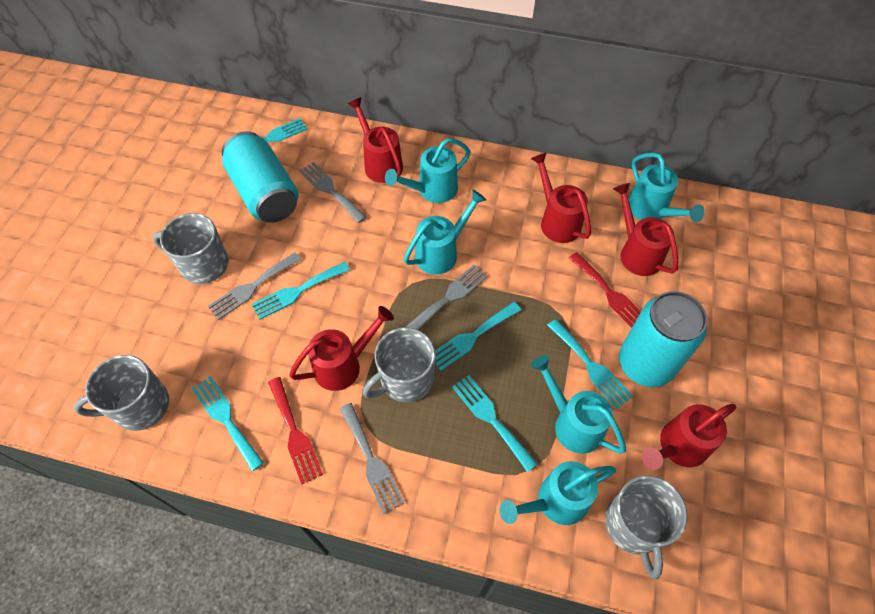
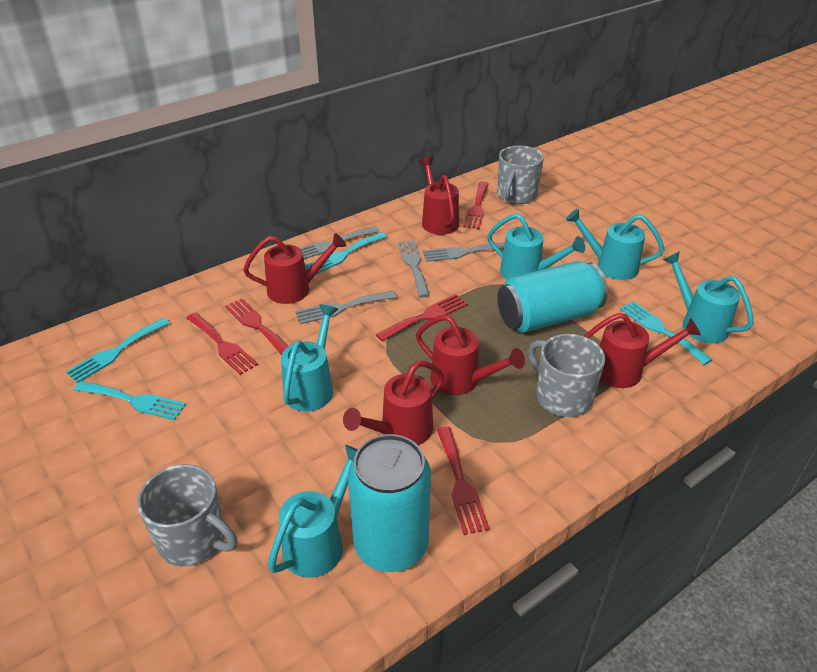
grey mug: 4 -> 3
red fork: 2 -> 5
turquoise fork: 6 -> 4

